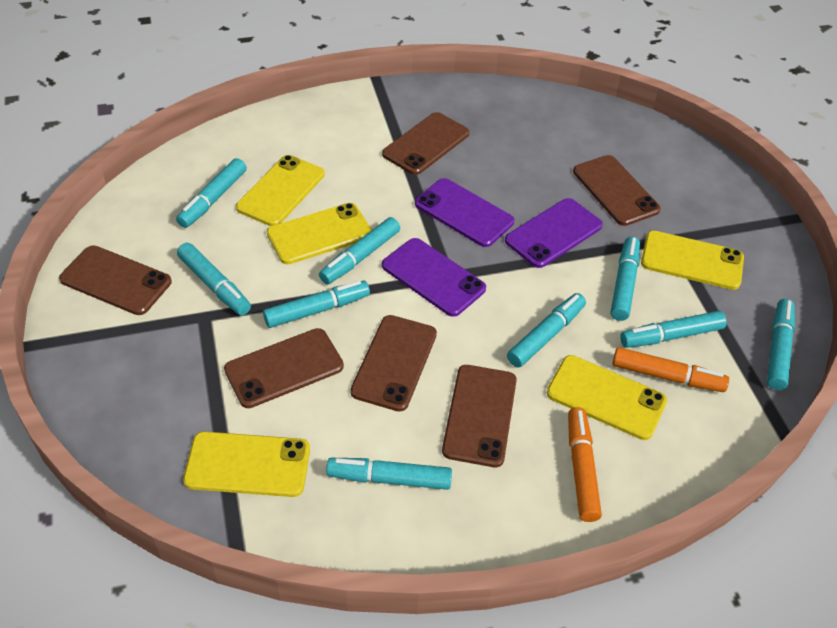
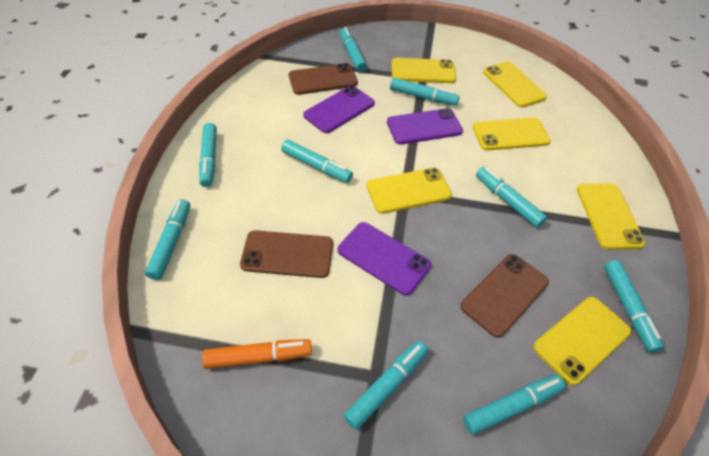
brown phone: 6 -> 3
orange marker: 2 -> 1
yellow phone: 5 -> 6

